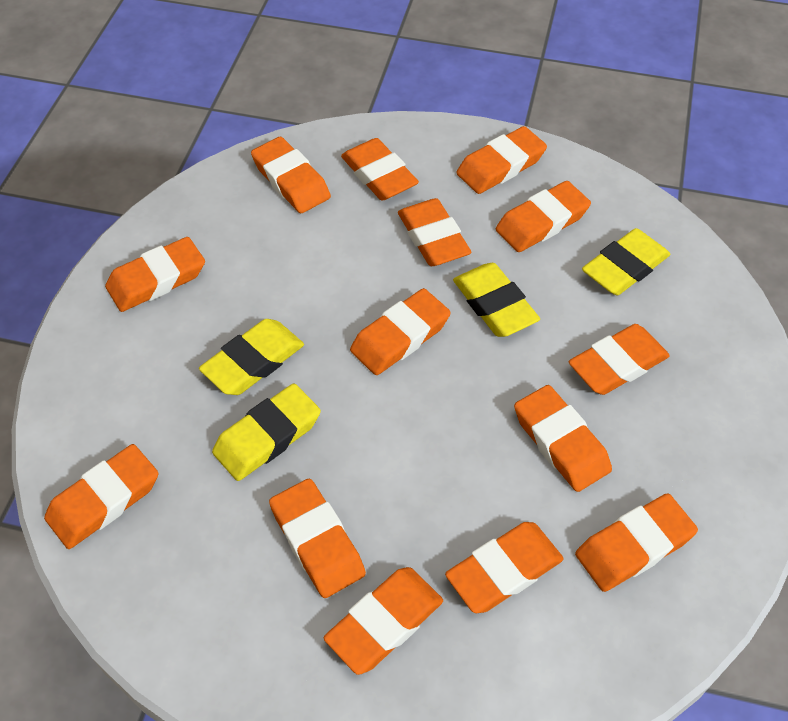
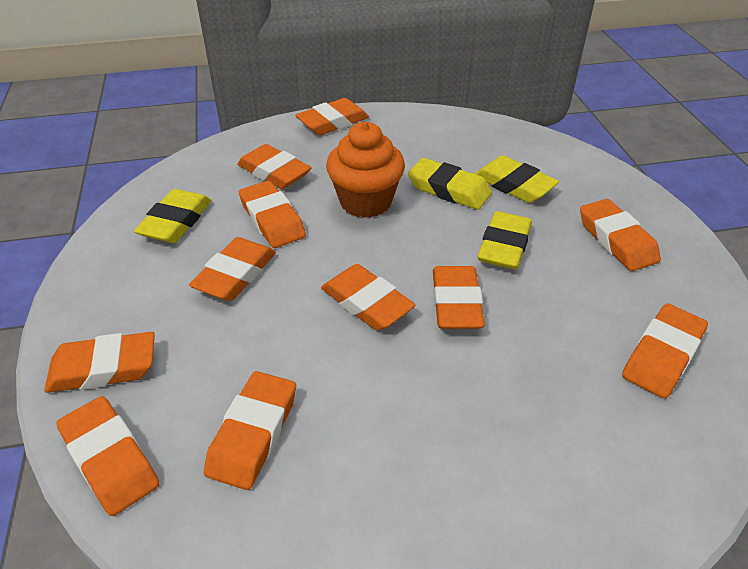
orange cupcake: 0 -> 1
orange eraser: 14 -> 11

